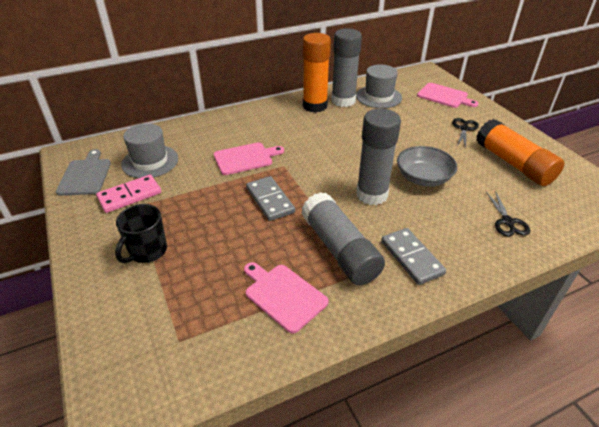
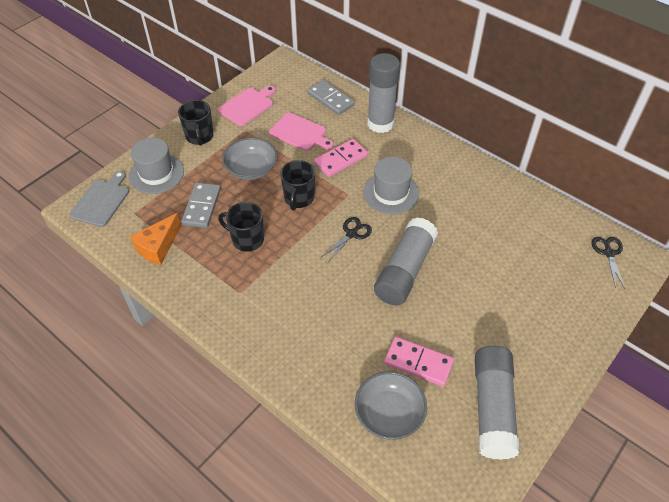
black mug: 1 -> 3
grey bowl: 1 -> 2
orange cheese: 0 -> 1
orange glue stick: 2 -> 0
pink cutting board: 3 -> 2
pink domino: 1 -> 2

